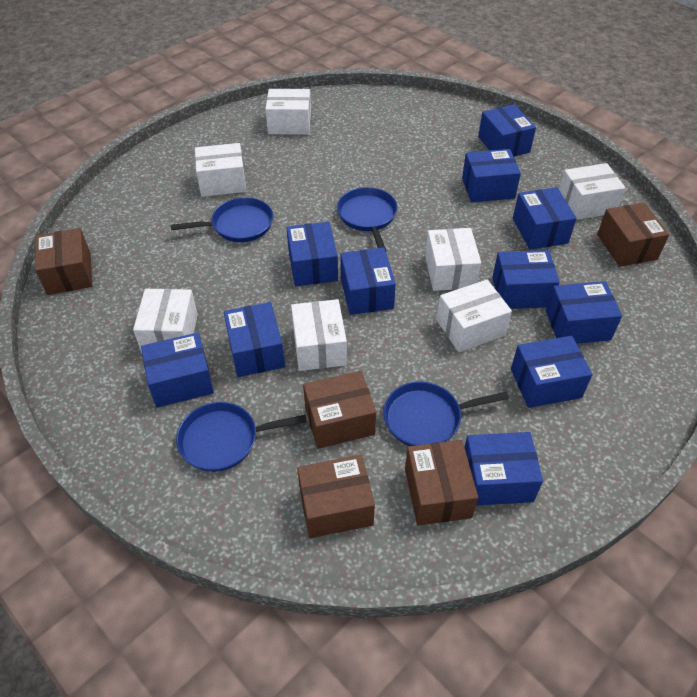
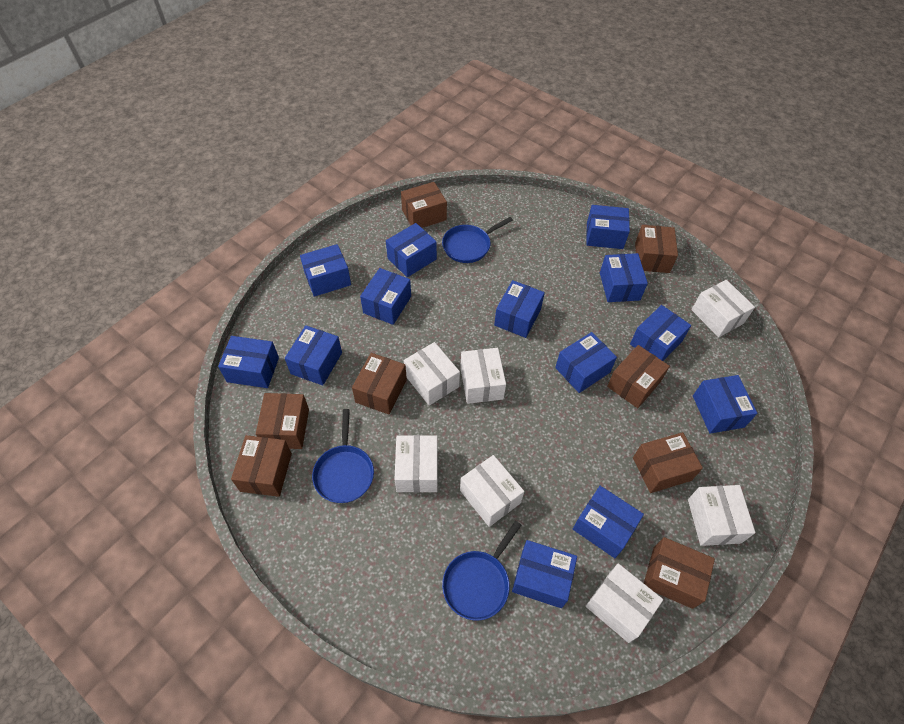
blue box: 11 -> 13
blue pan: 4 -> 3
brown box: 5 -> 8

